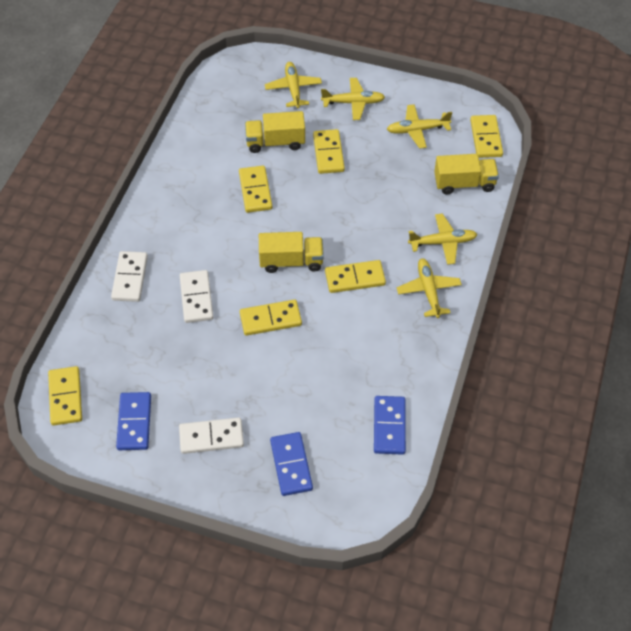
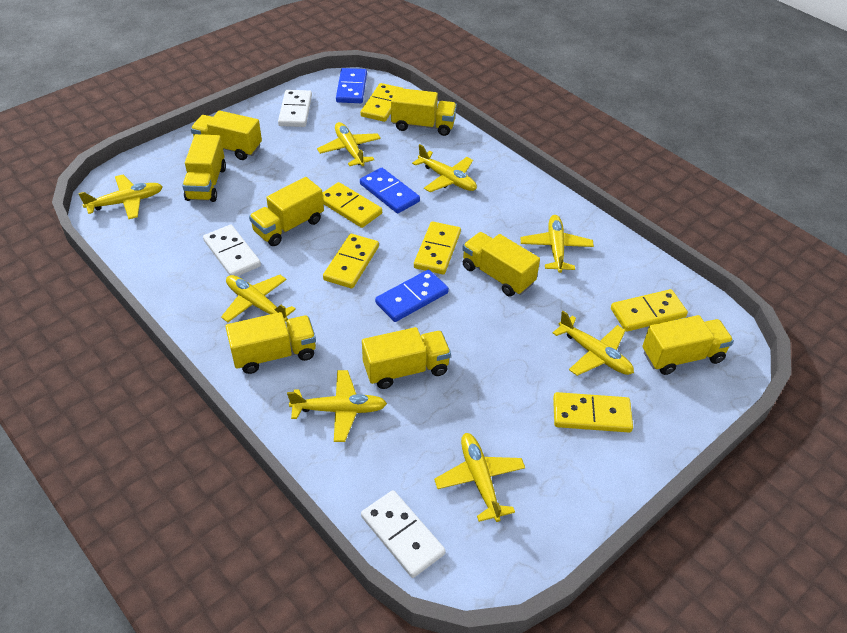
yellow plane: 5 -> 8
yellow truck: 3 -> 8

